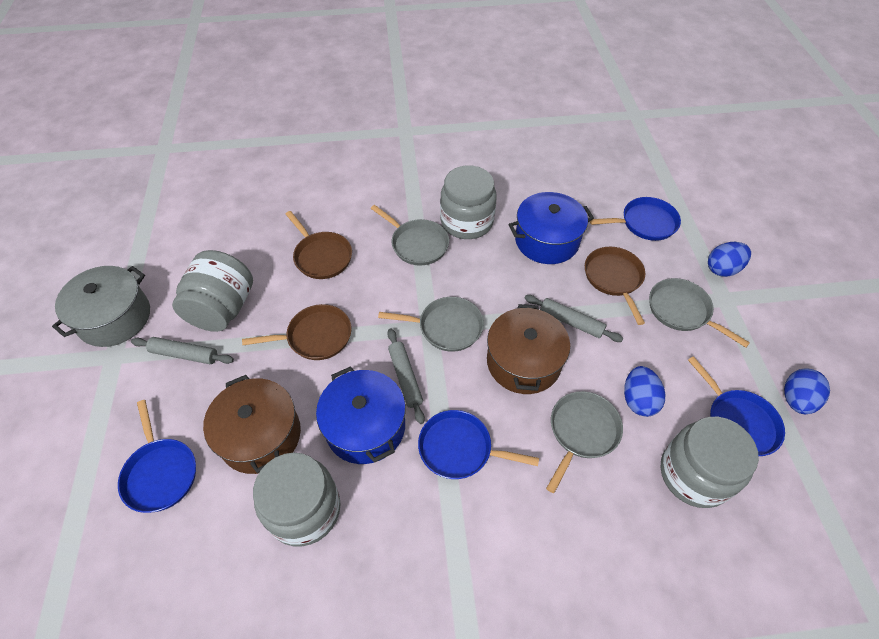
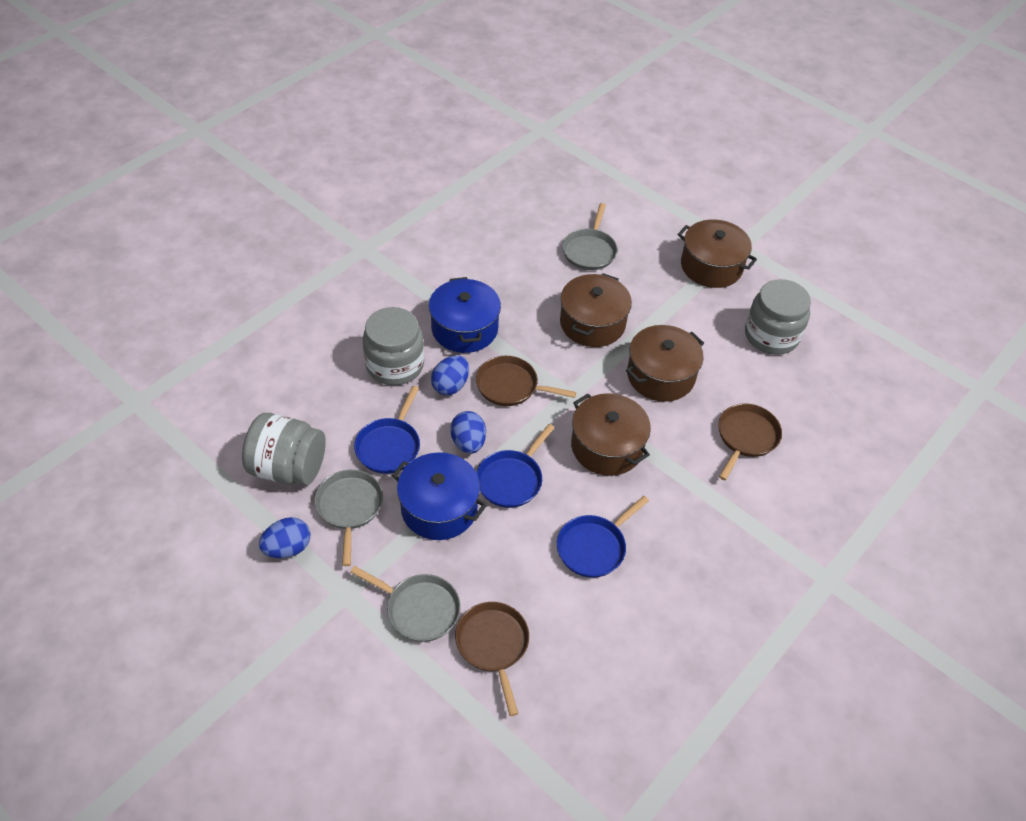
blue pan: 4 -> 3
brown pot: 2 -> 4
grey jar: 4 -> 3
grey pan: 4 -> 3
grey pot: 1 -> 0
grey rolling pin: 3 -> 0

